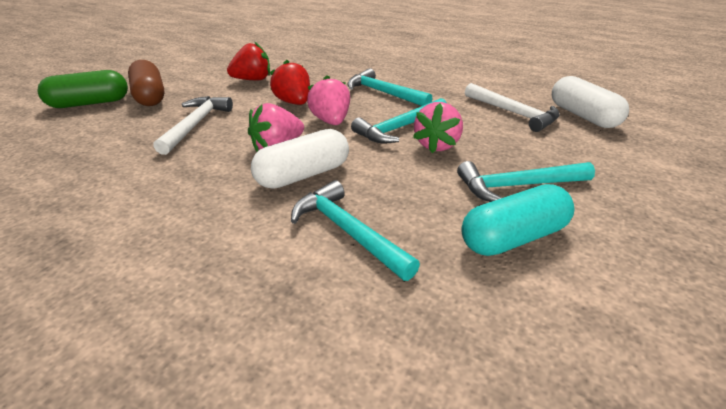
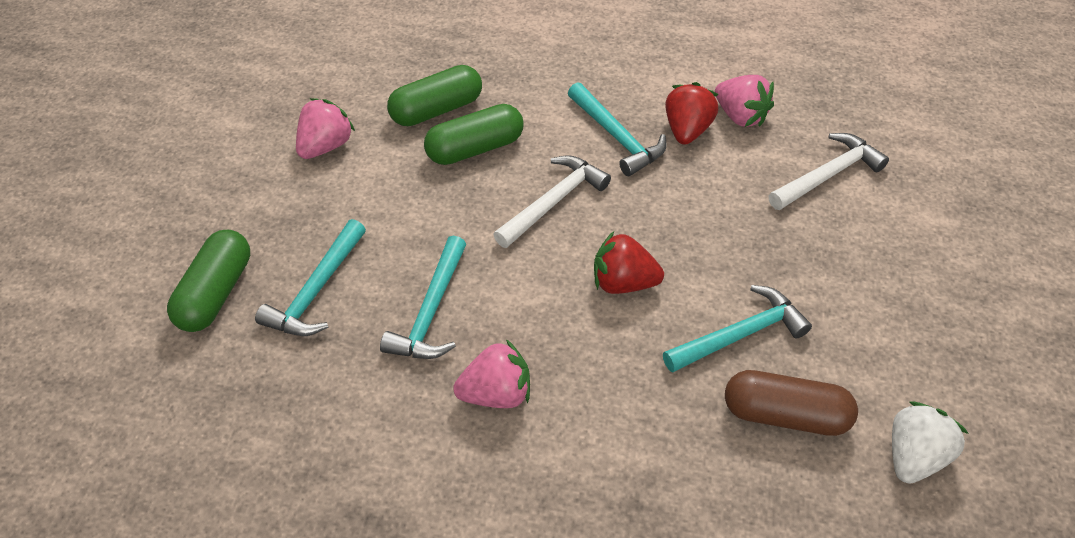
green capsule: 1 -> 3
turquoise capsule: 1 -> 0
white capsule: 2 -> 0
white strawberry: 0 -> 1

